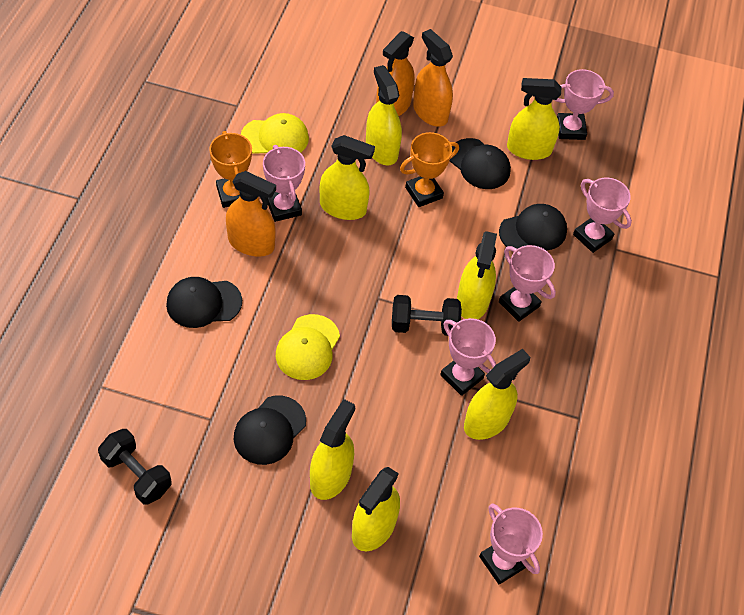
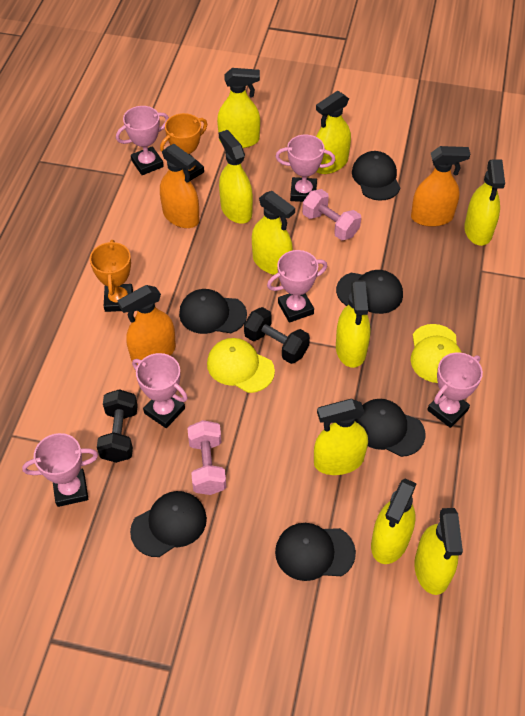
black cap: 4 -> 6
pink dumbbell: 0 -> 2
yellow spray bottle: 7 -> 9

